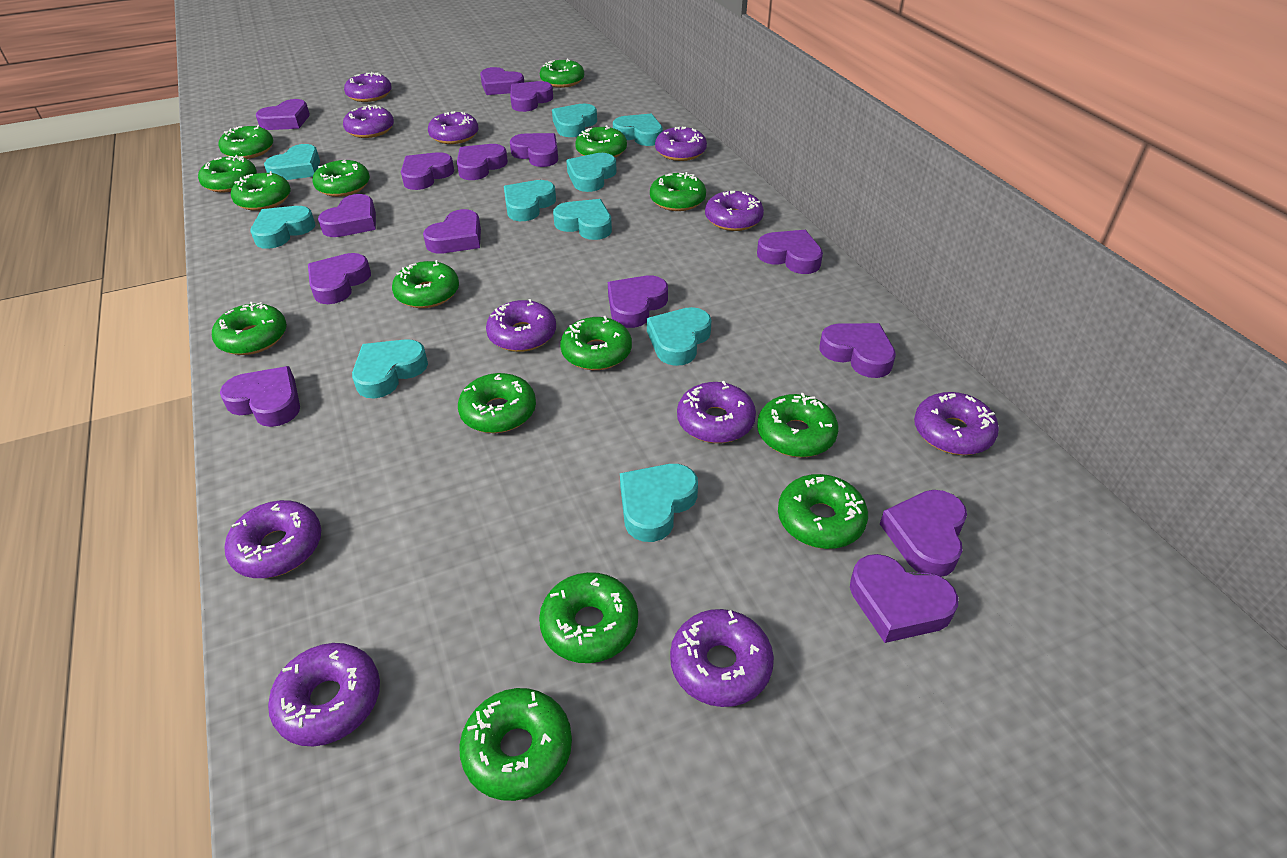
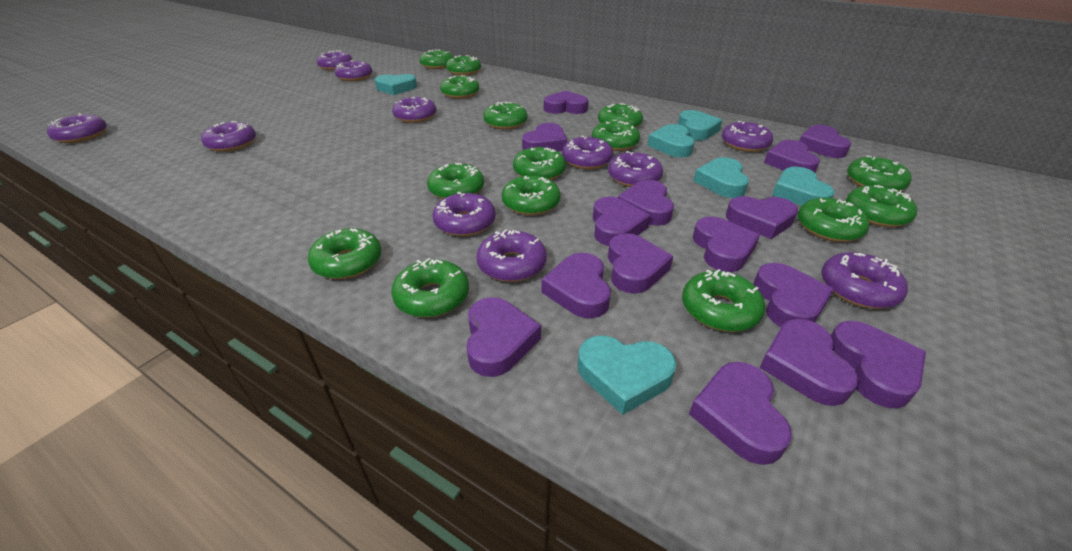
turquoise heart: 10 -> 6

